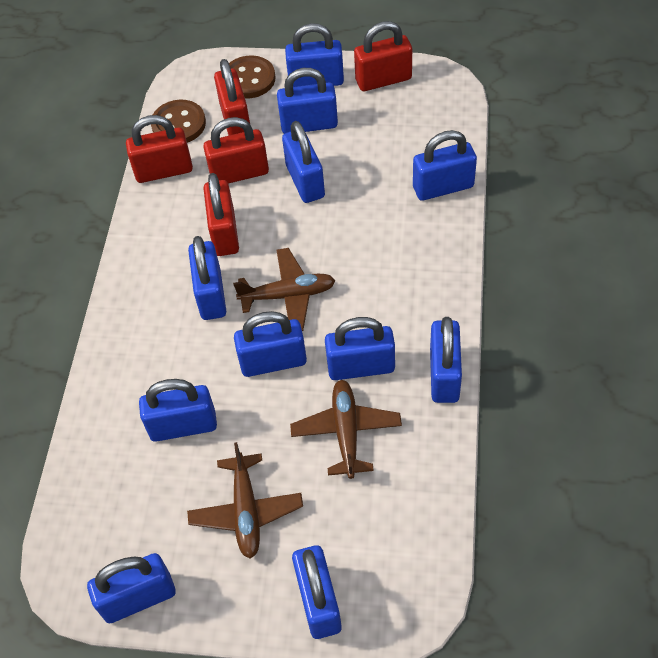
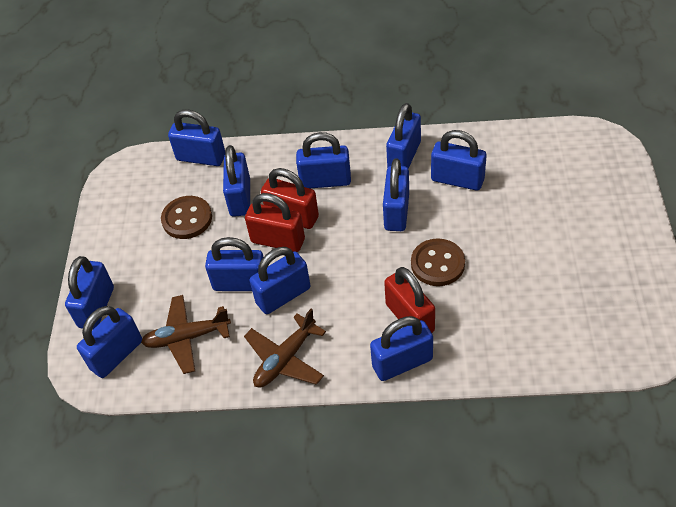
brown plane: 3 -> 2
red padlock: 5 -> 3

